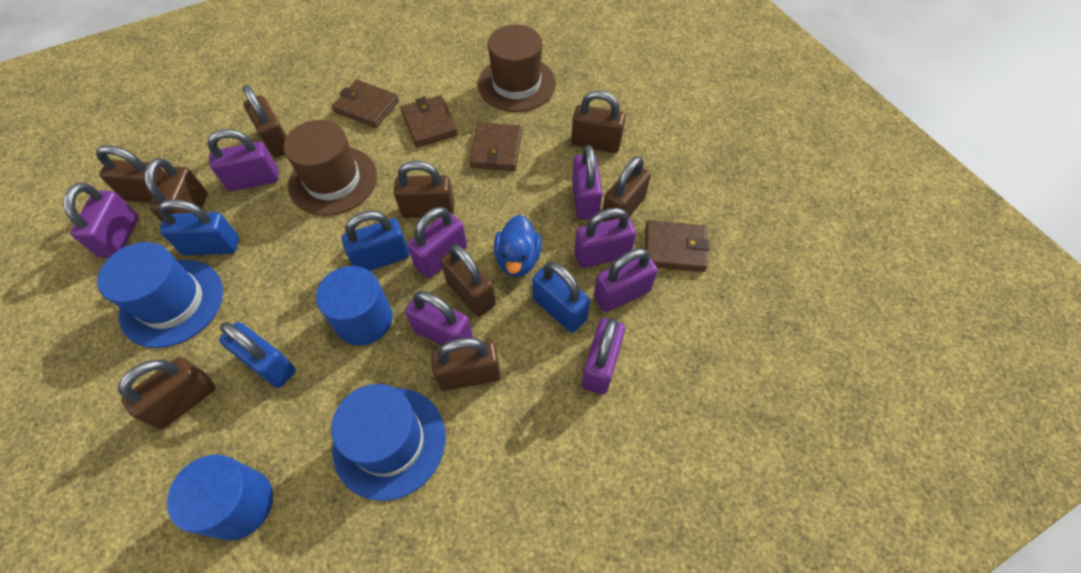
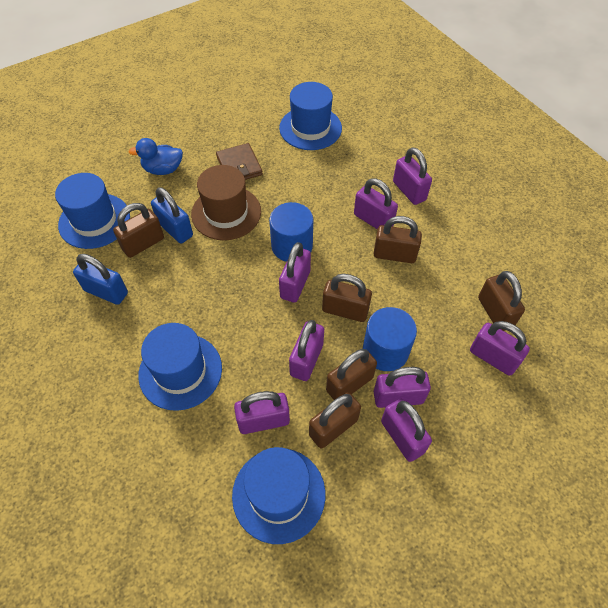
blue hat: 2 -> 4
blue padlock: 4 -> 2
brown hat: 2 -> 1
brown padlock: 9 -> 6
brown wallet: 4 -> 1

